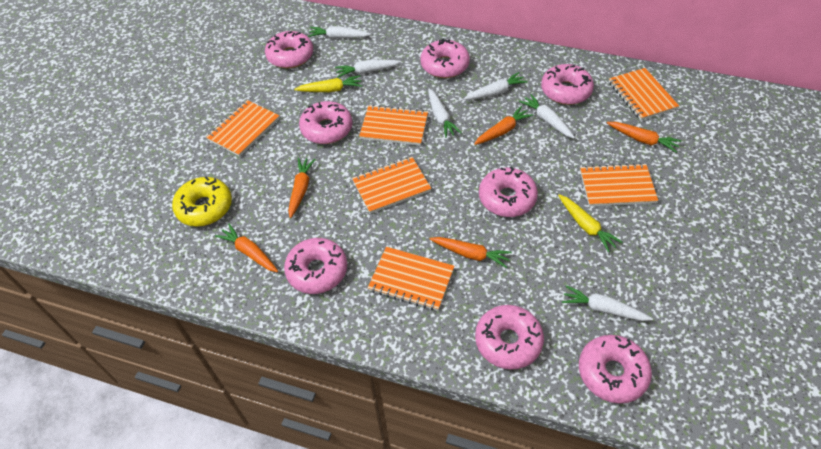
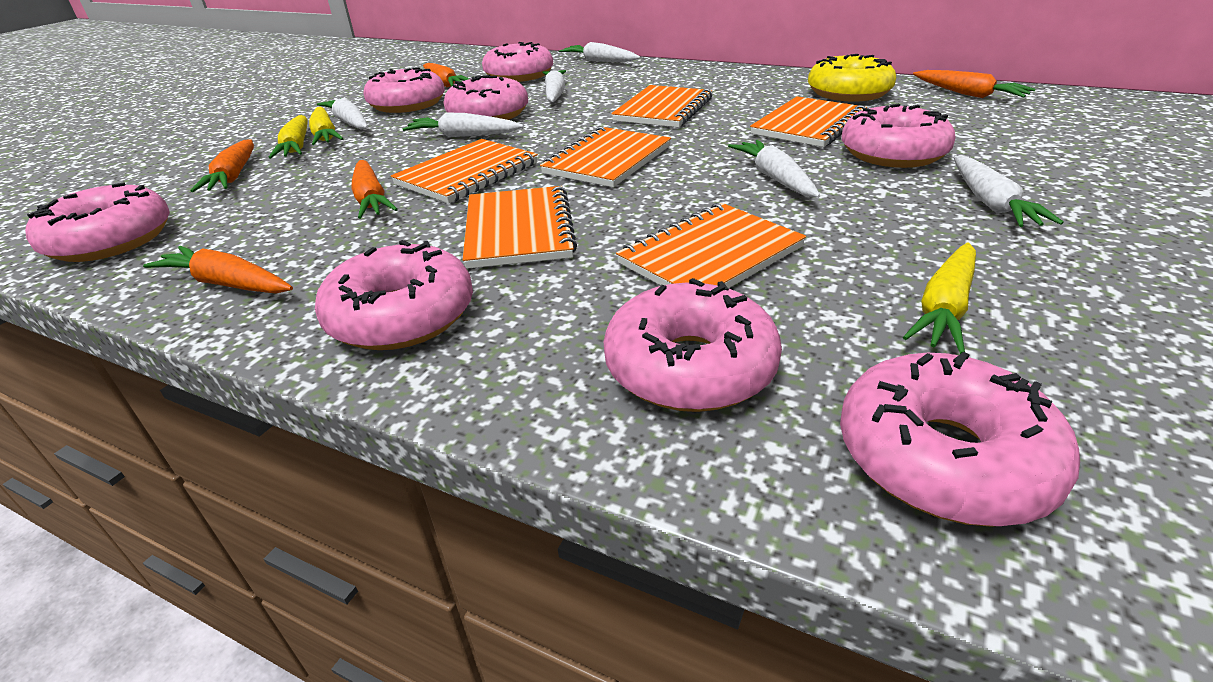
yellow carrot: 2 -> 3

